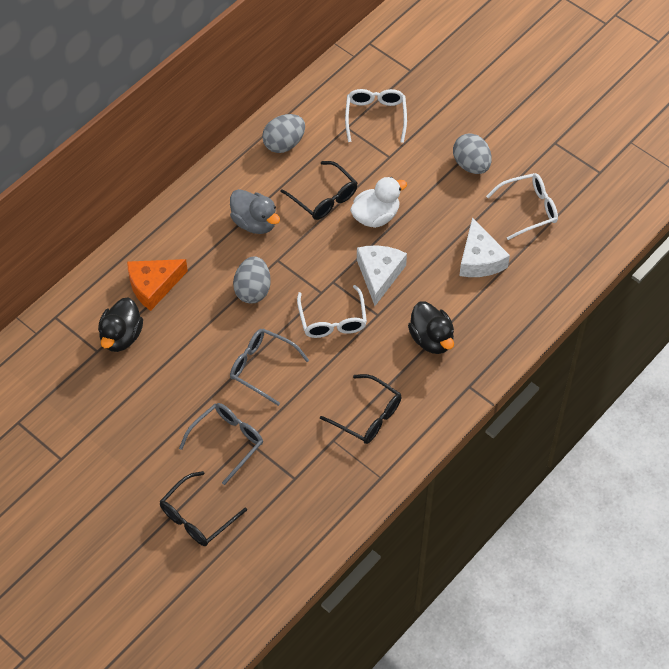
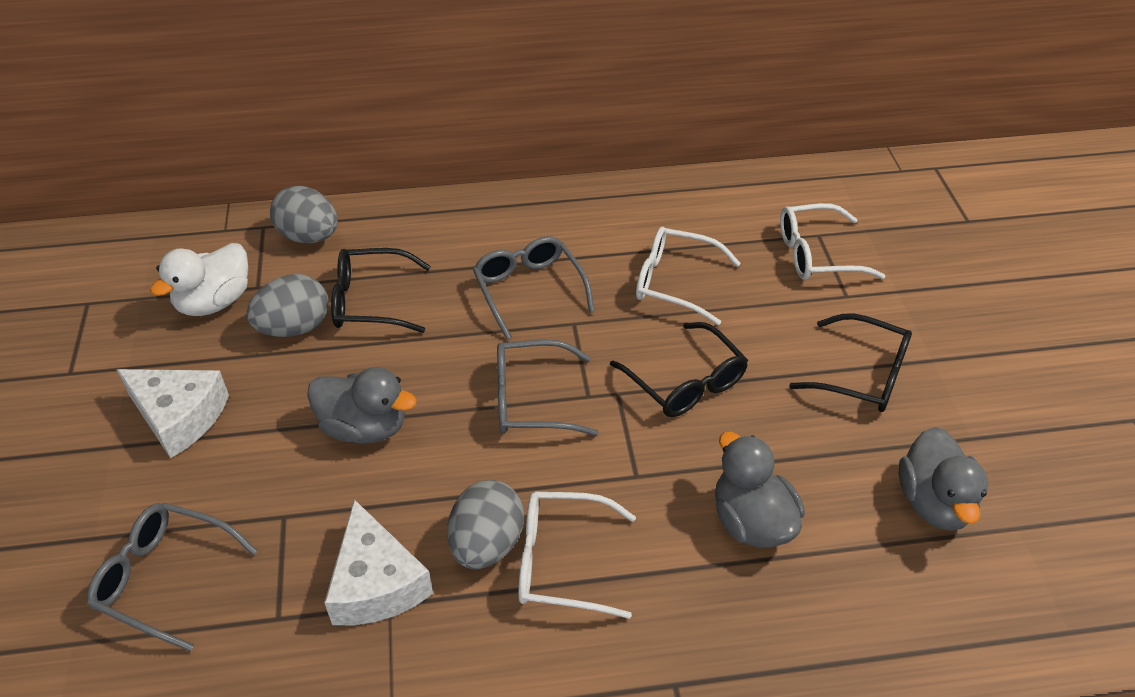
black duck: 2 -> 0
grey duck: 1 -> 3
grey glasses: 2 -> 3
orange cheese: 1 -> 0

